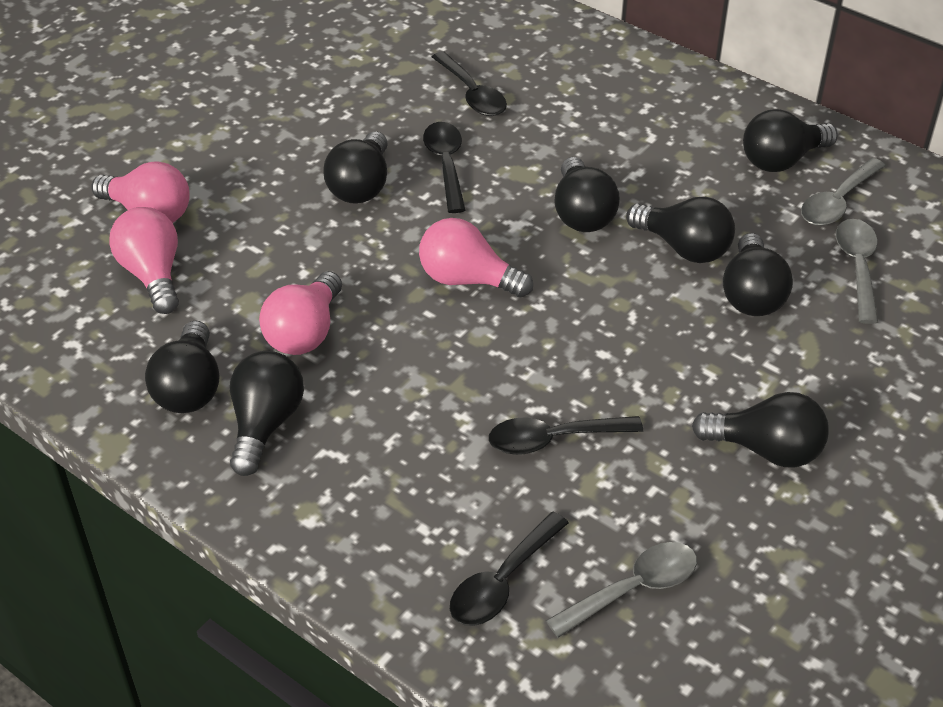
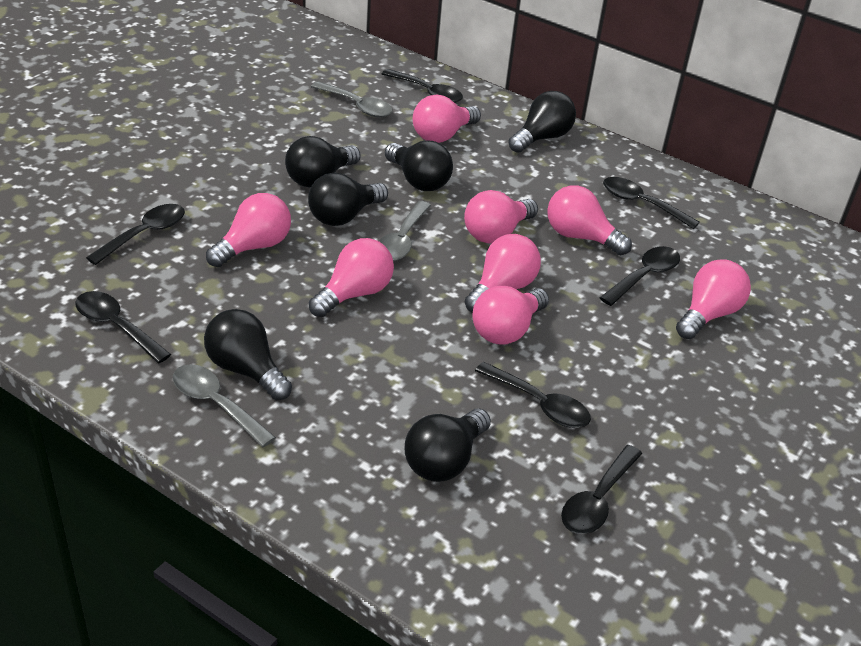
black light bulb: 8 -> 6
black spoon: 4 -> 7
pink light bulb: 4 -> 8

